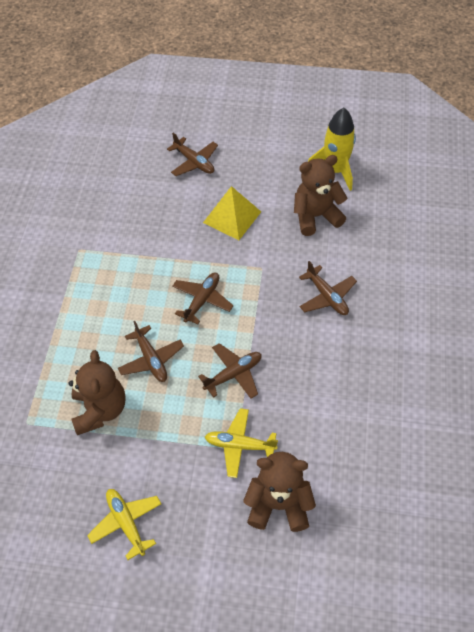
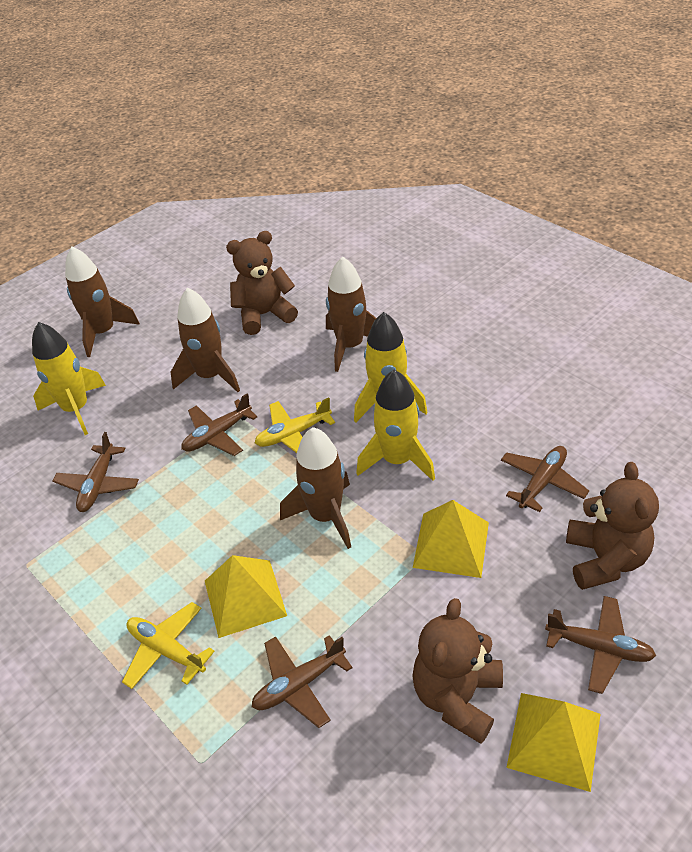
brown rocket: 0 -> 4
yellow pyramid: 1 -> 3
yellow rocket: 1 -> 3

